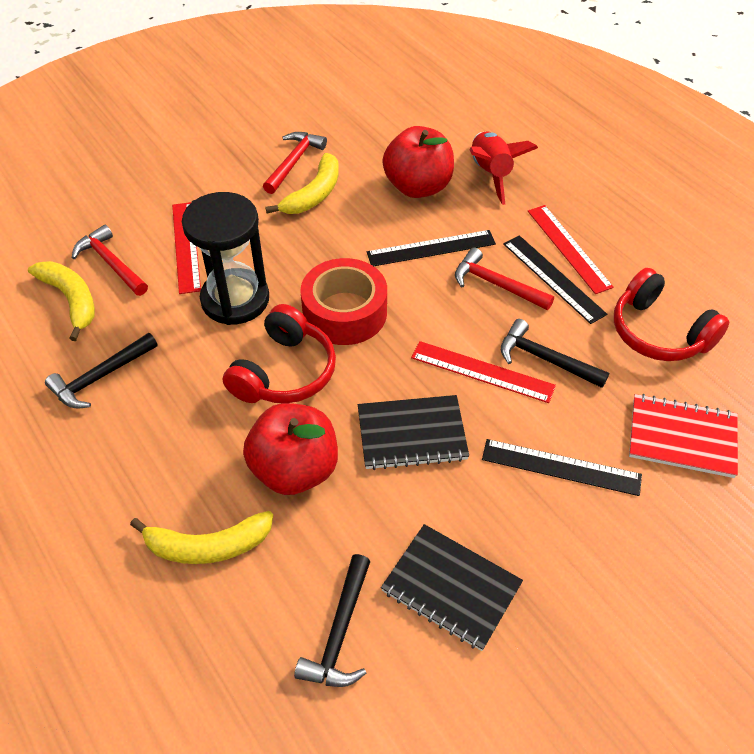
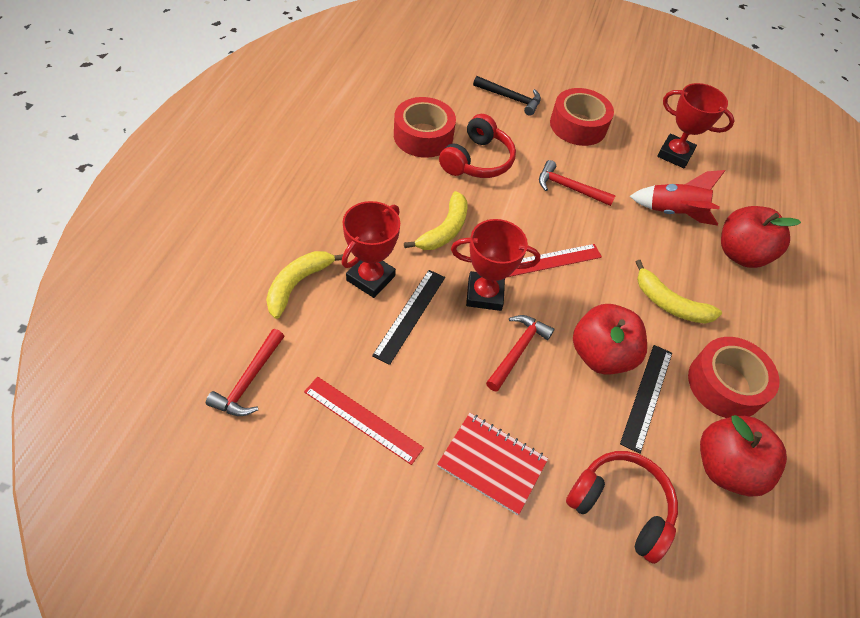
black hammer: 3 -> 1
black hourglass: 1 -> 0
black notebook: 2 -> 0
black ruler: 3 -> 2
red apple: 2 -> 3
red ruler: 3 -> 2
red tape: 1 -> 3
red trophy: 0 -> 3

